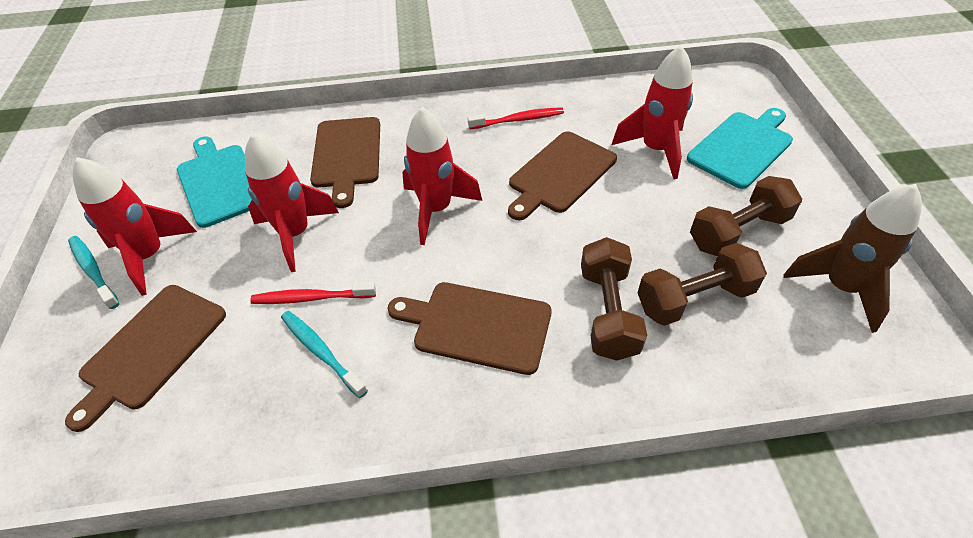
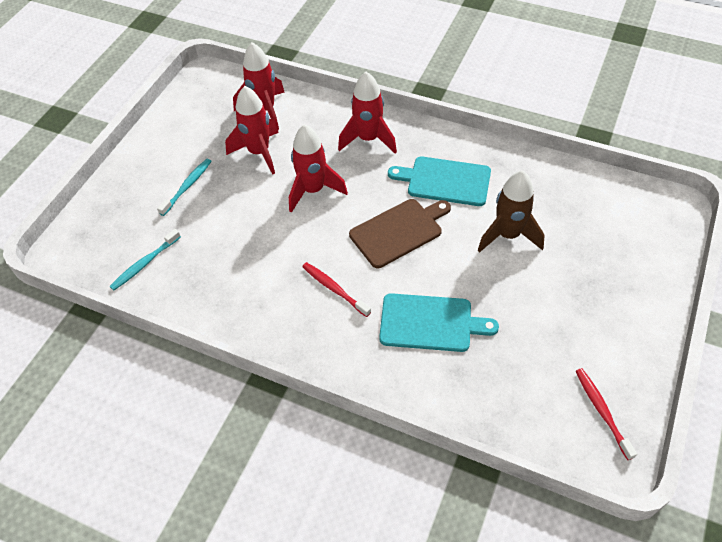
brown cutting board: 4 -> 1
brown dumbbell: 3 -> 0

